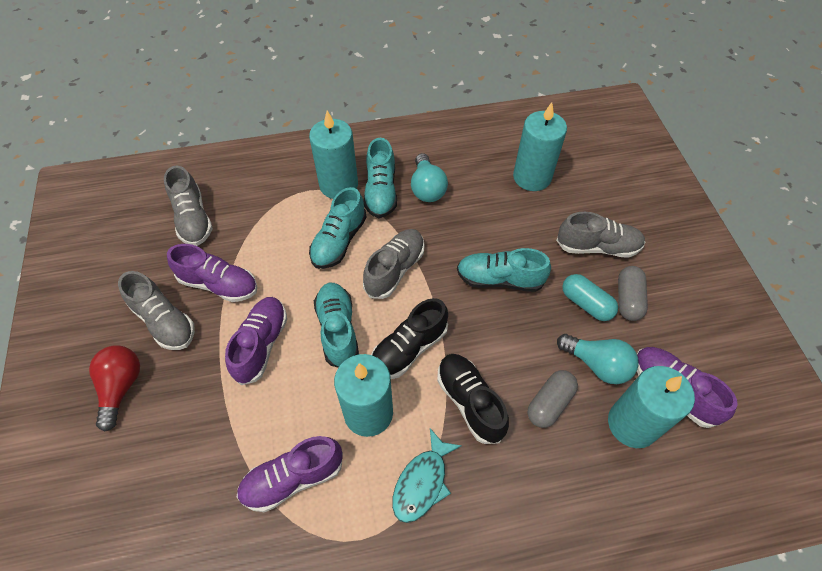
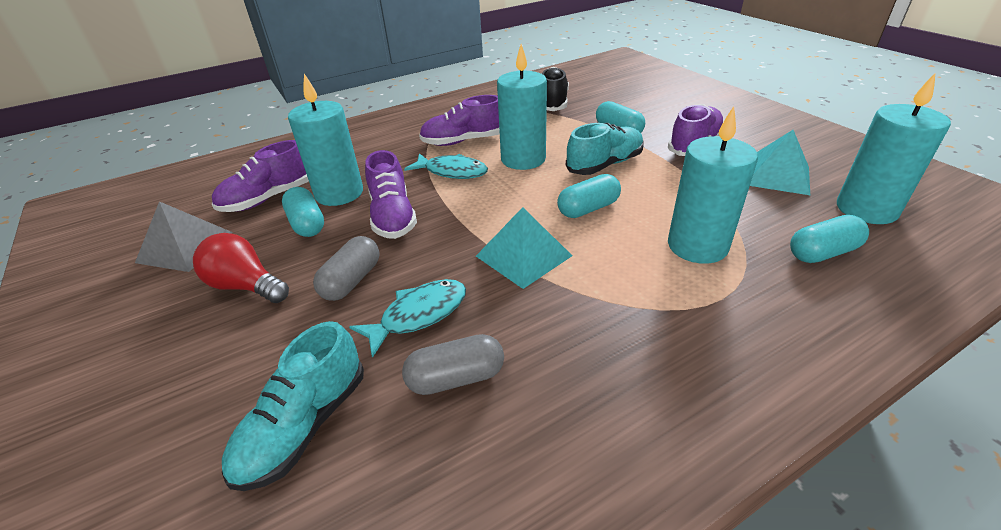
black shoe: 2 -> 1
grey pyramid: 0 -> 1
grey shoe: 4 -> 0
turquoise capsule: 1 -> 4
turquoise fish: 1 -> 2
turquoise light bulb: 2 -> 0
turquoise pyramid: 0 -> 2
turquoise shoe: 4 -> 2

